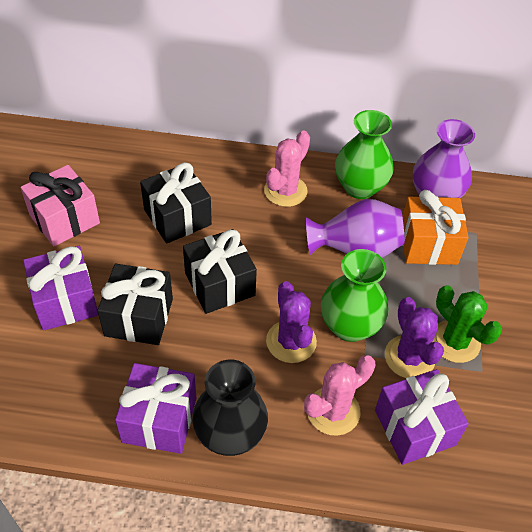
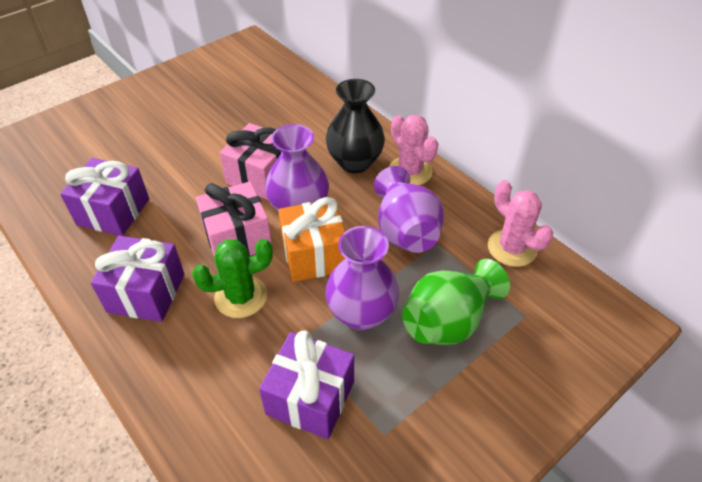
black gift: 3 -> 0
green vase: 2 -> 1
pink gift: 1 -> 2
purple cactus: 2 -> 0
purple vase: 2 -> 3

